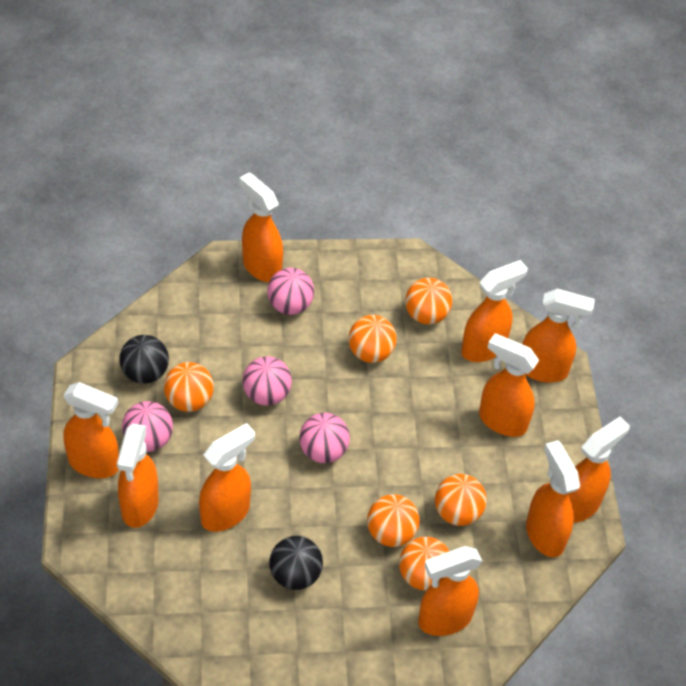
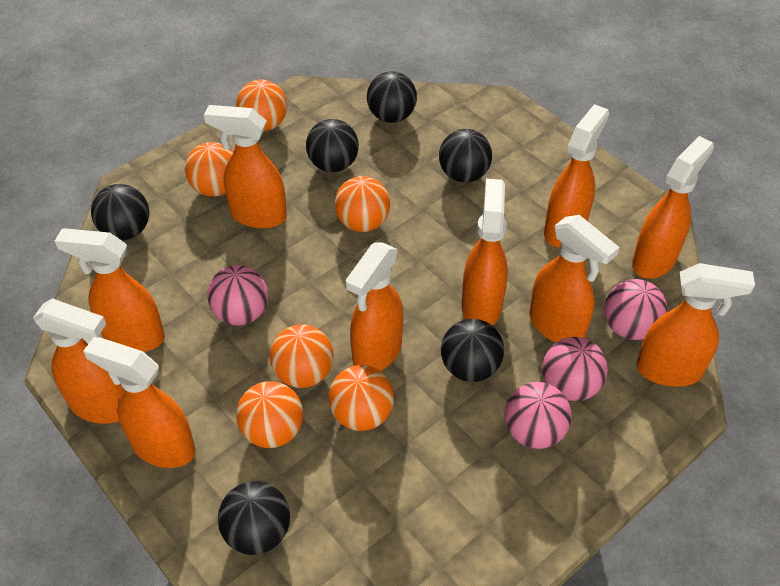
black ball: 2 -> 6

